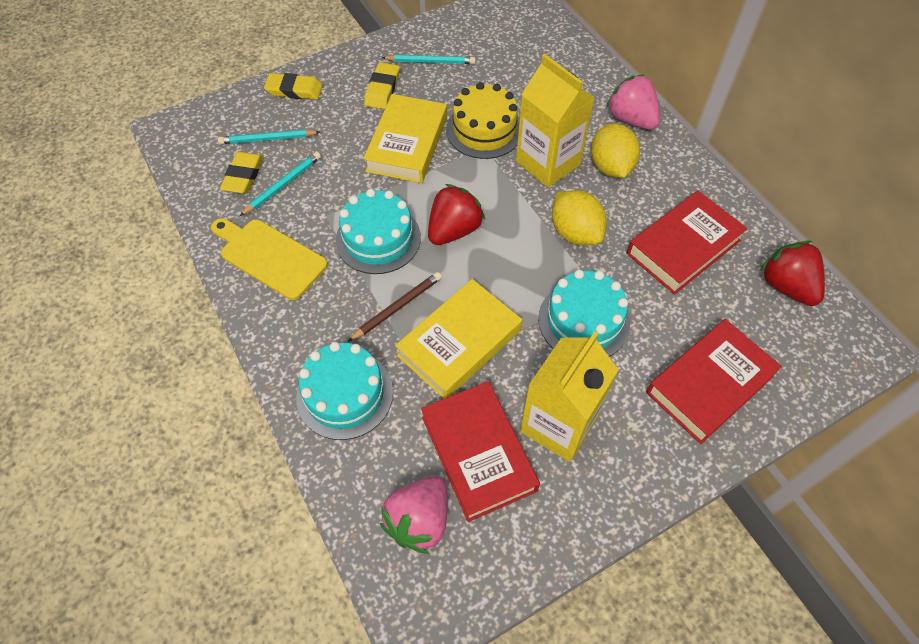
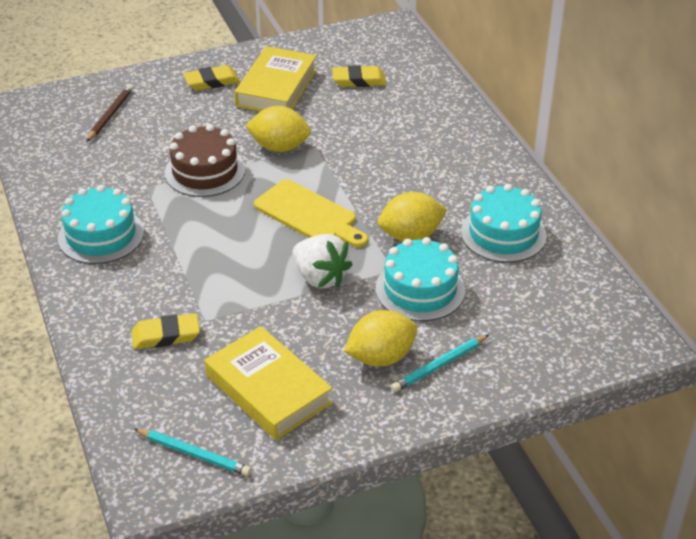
brown cake: 0 -> 1
pink strawberry: 2 -> 0
red book: 3 -> 0
red strawberry: 2 -> 0
turquoise pencil: 3 -> 2
white strawberry: 0 -> 1
yellow cake: 1 -> 0
yellow carton: 2 -> 0
yellow lemon: 2 -> 3

